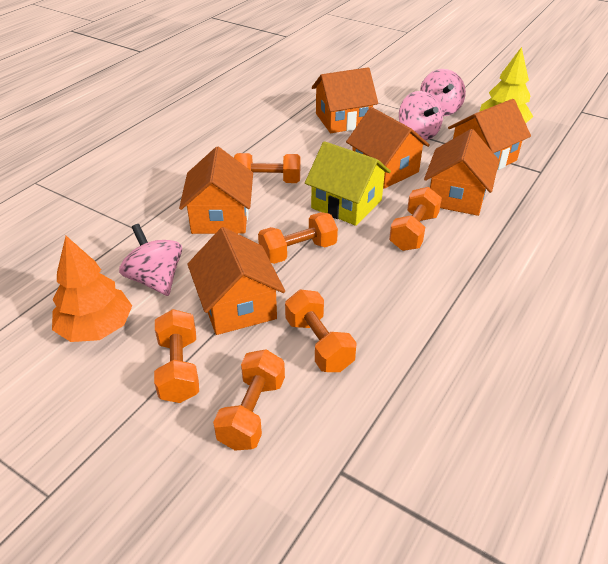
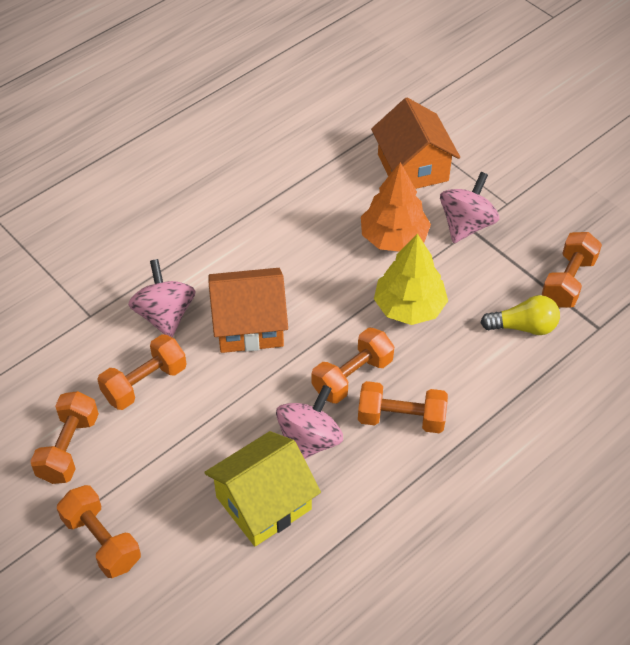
orange house: 6 -> 2
yellow light bulb: 0 -> 1

